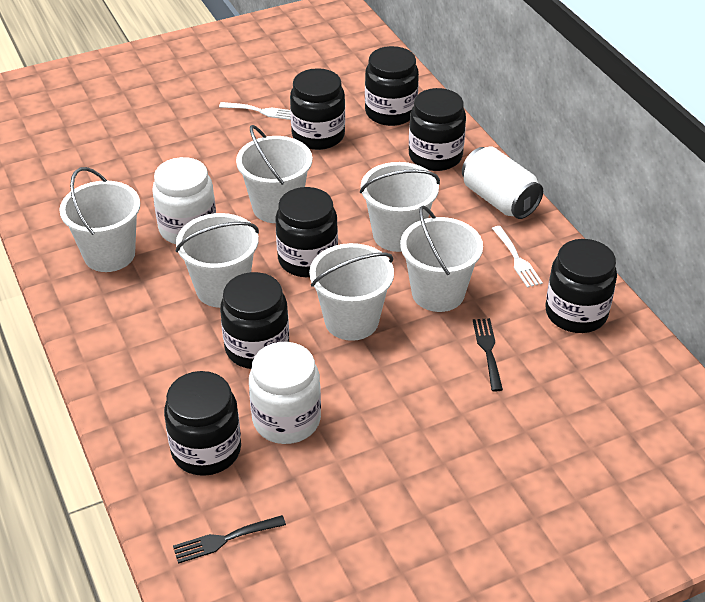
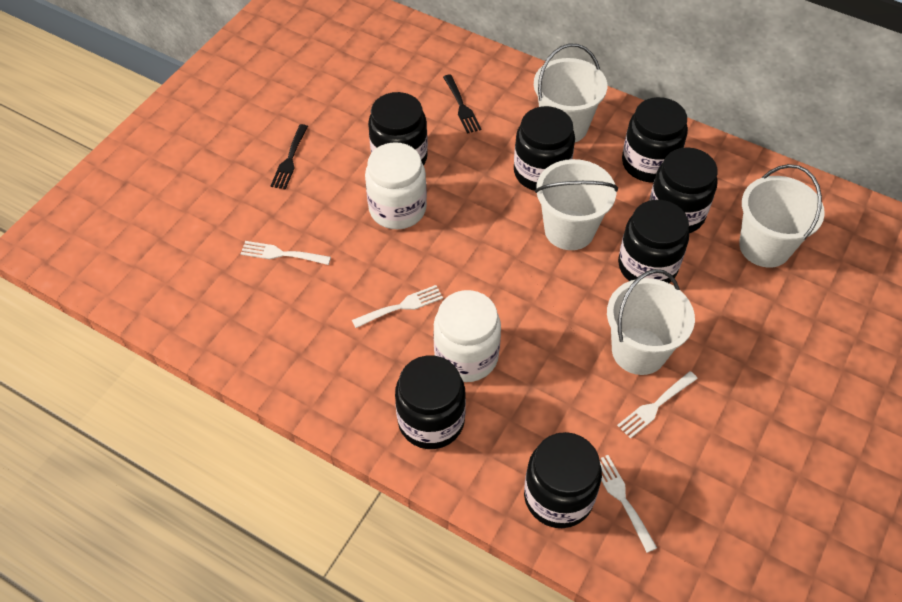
white bucket: 6 -> 4
white can: 1 -> 0
white fork: 2 -> 4

